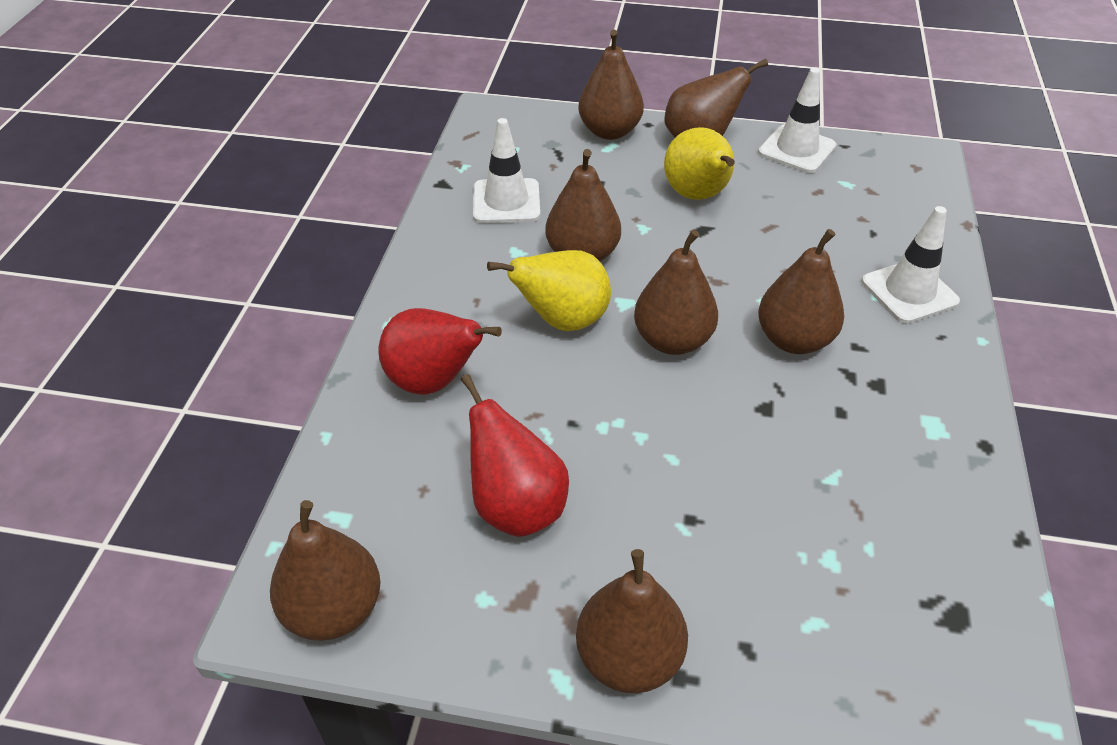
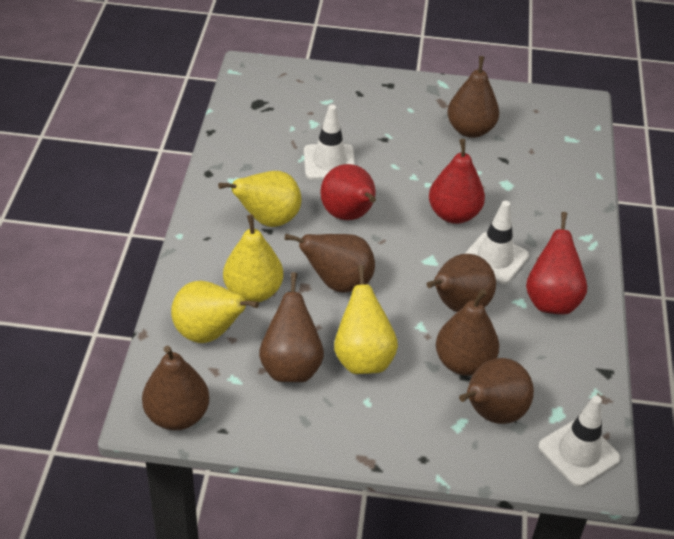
red pear: 2 -> 3
yellow pear: 2 -> 4

